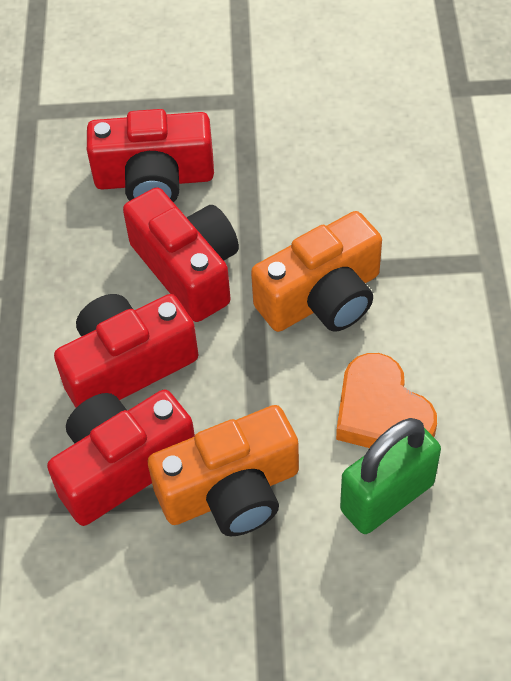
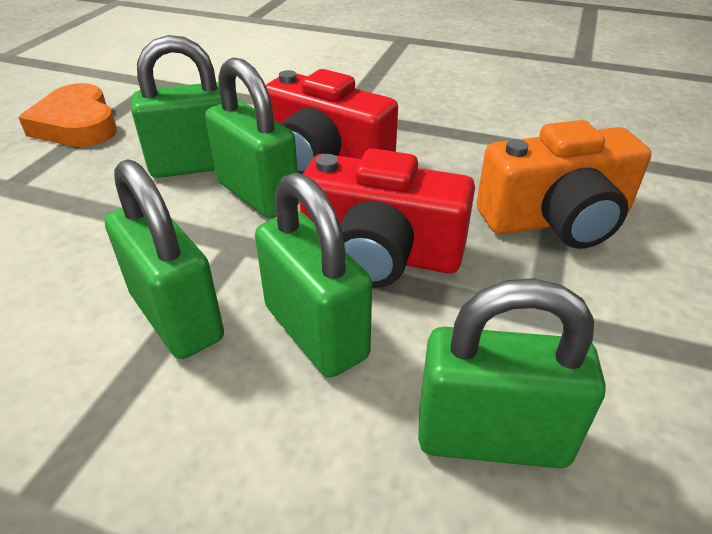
green padlock: 1 -> 5
orange camera: 2 -> 1
red camera: 4 -> 2

